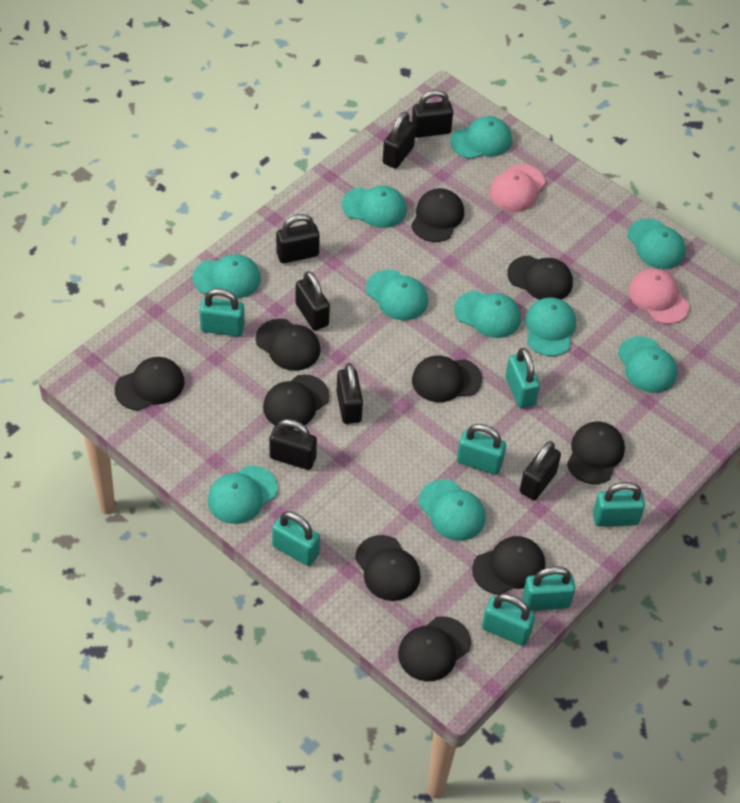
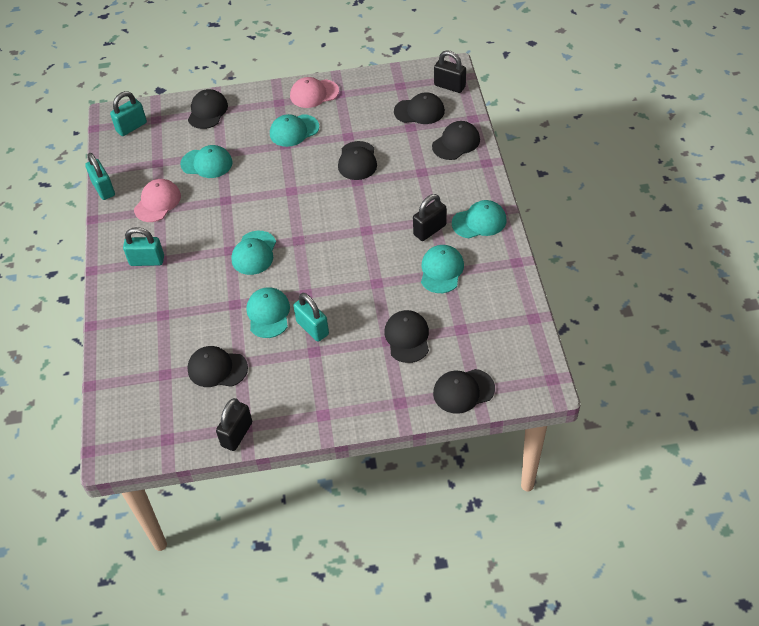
black cap: 10 -> 7
black padlock: 7 -> 3
turquoise cap: 10 -> 6
turquoise padlock: 7 -> 4

